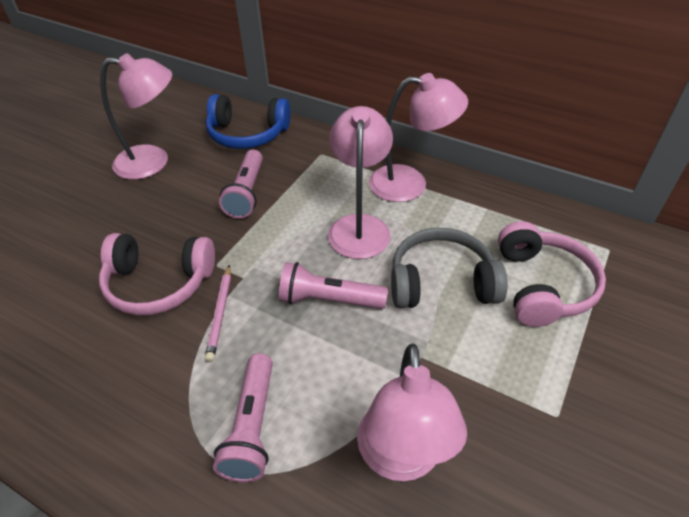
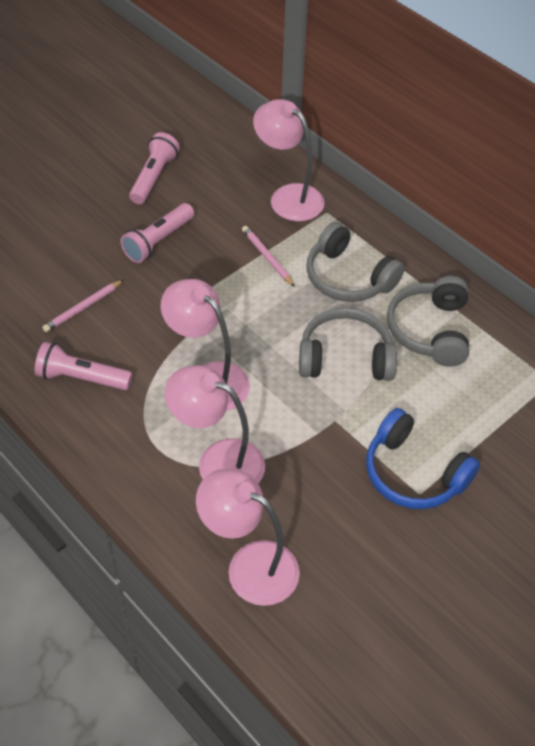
grey headphones: 1 -> 3
pink headphones: 2 -> 0
pink pencil: 1 -> 2

